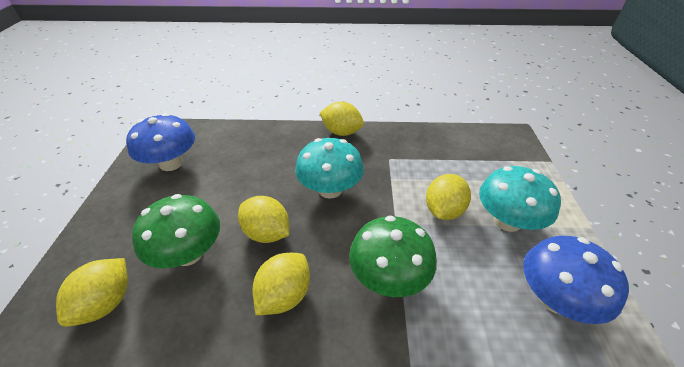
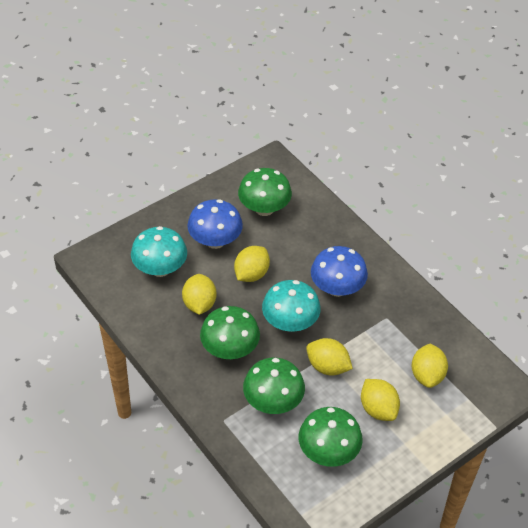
green mushroom: 2 -> 4

